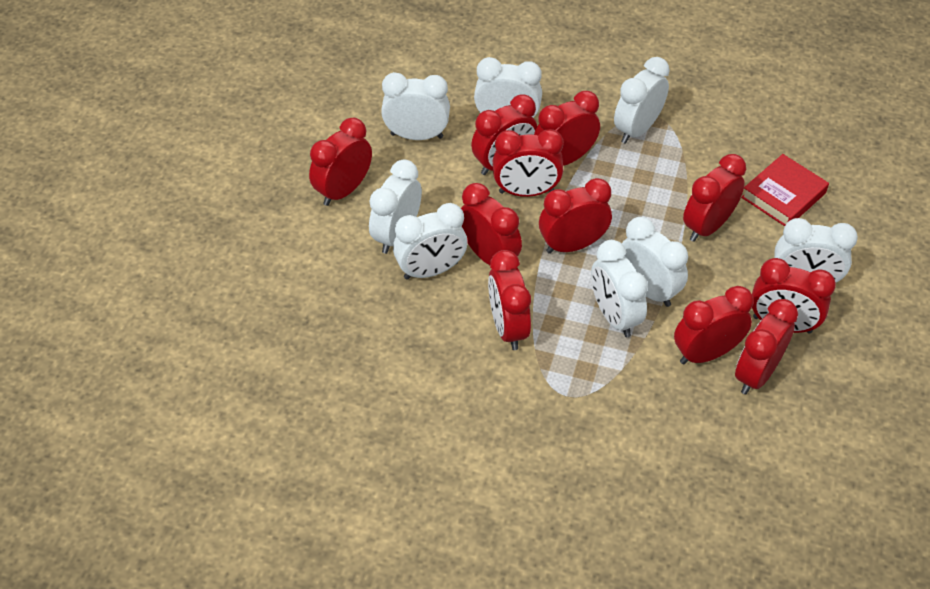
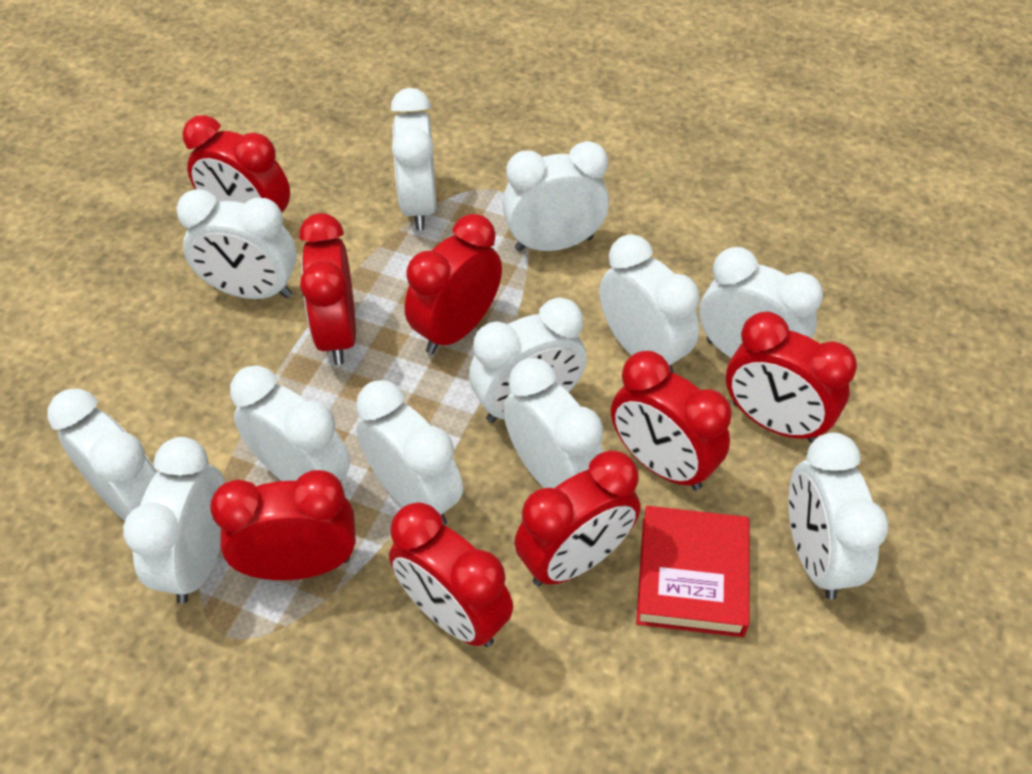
red clock: 11 -> 8
white clock: 8 -> 12

